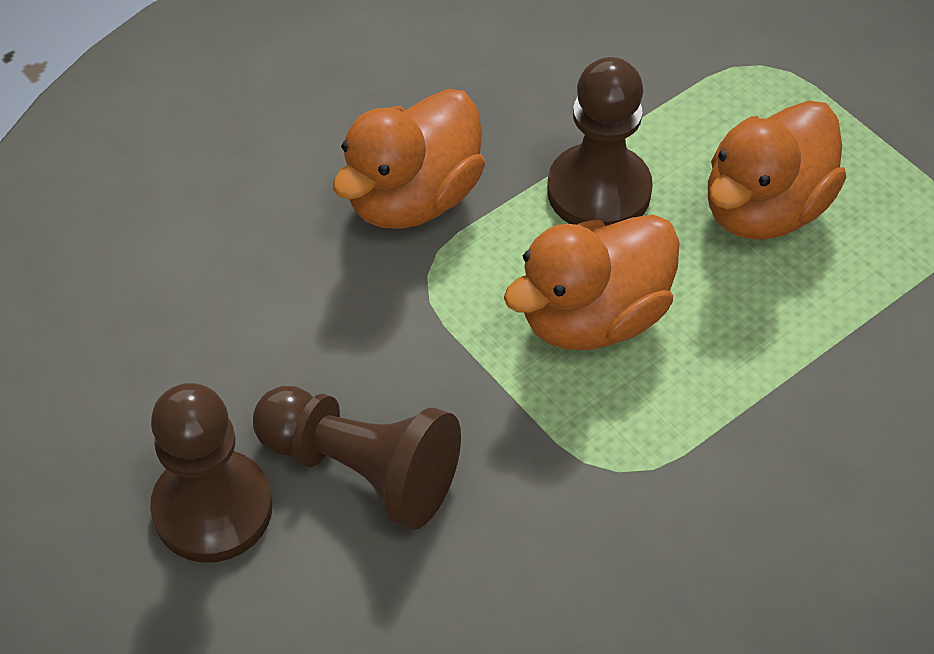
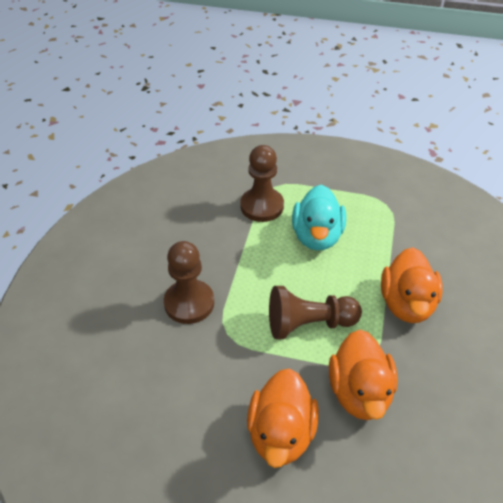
turquoise duck: 0 -> 1

